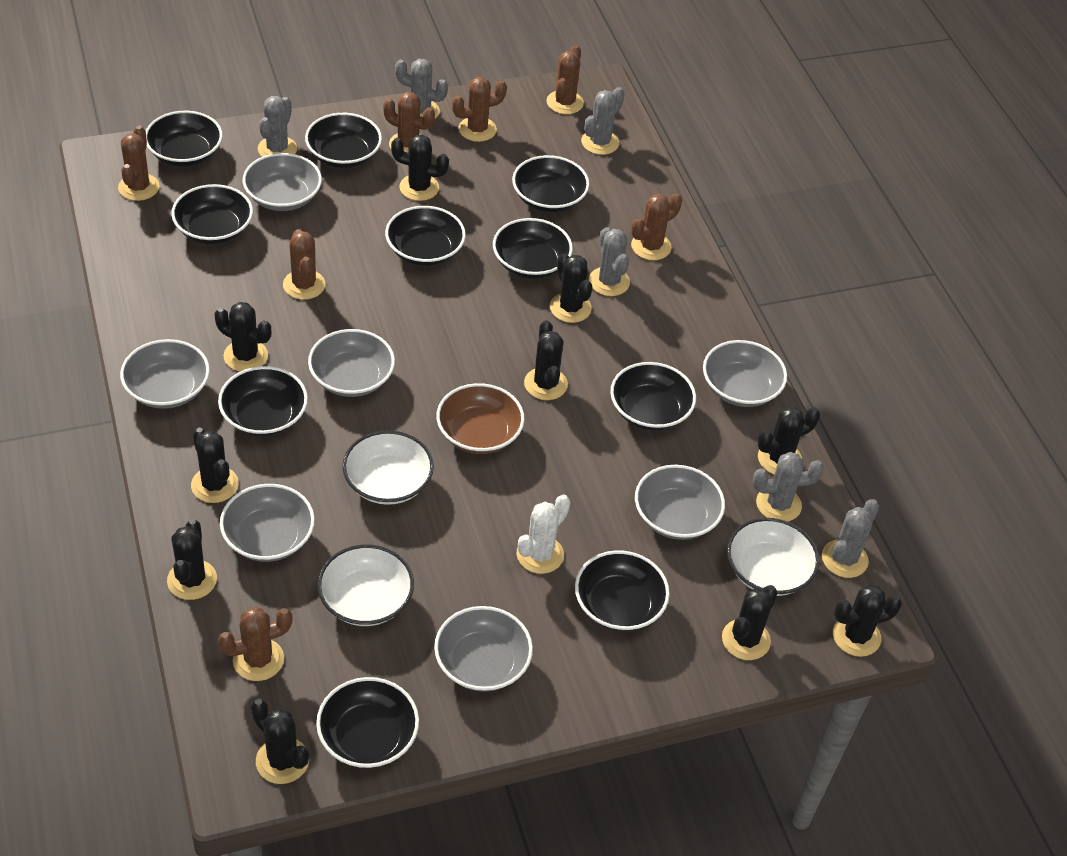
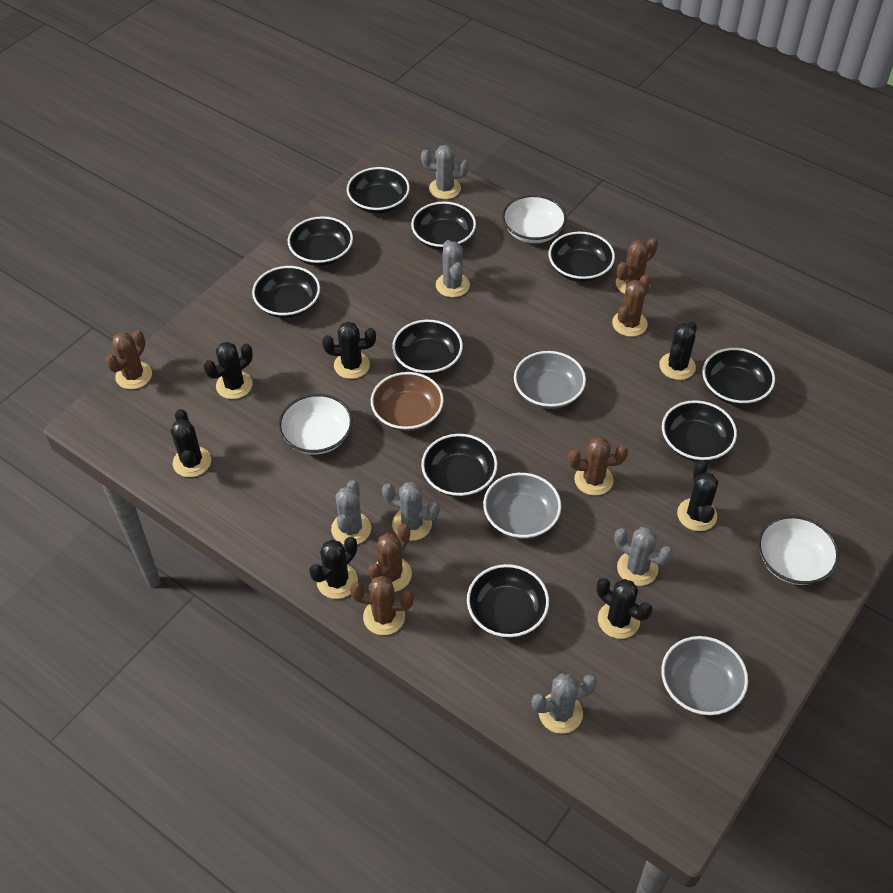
black cactus: 10 -> 7
brown cactus: 7 -> 6
grey bowl: 7 -> 3
white cactus: 1 -> 0

